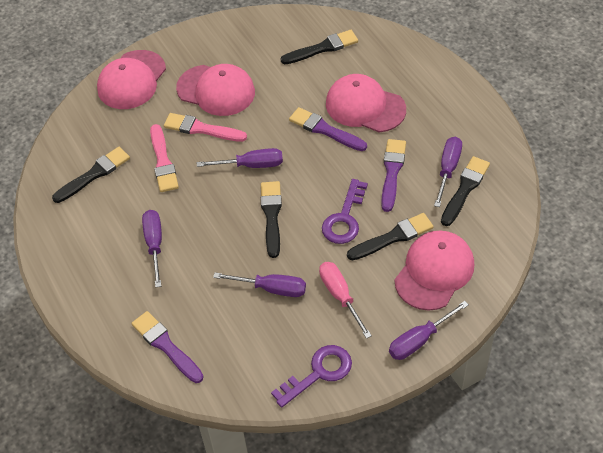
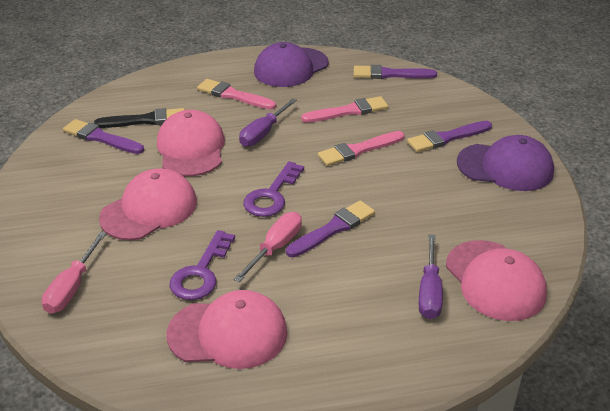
black brush: 5 -> 1
pink brush: 2 -> 3
pink screwdriver: 1 -> 2
purple brush: 3 -> 4
purple cap: 0 -> 2
purple screwdriver: 5 -> 2

